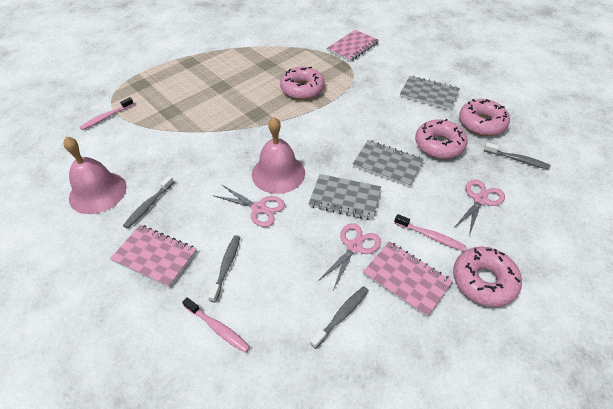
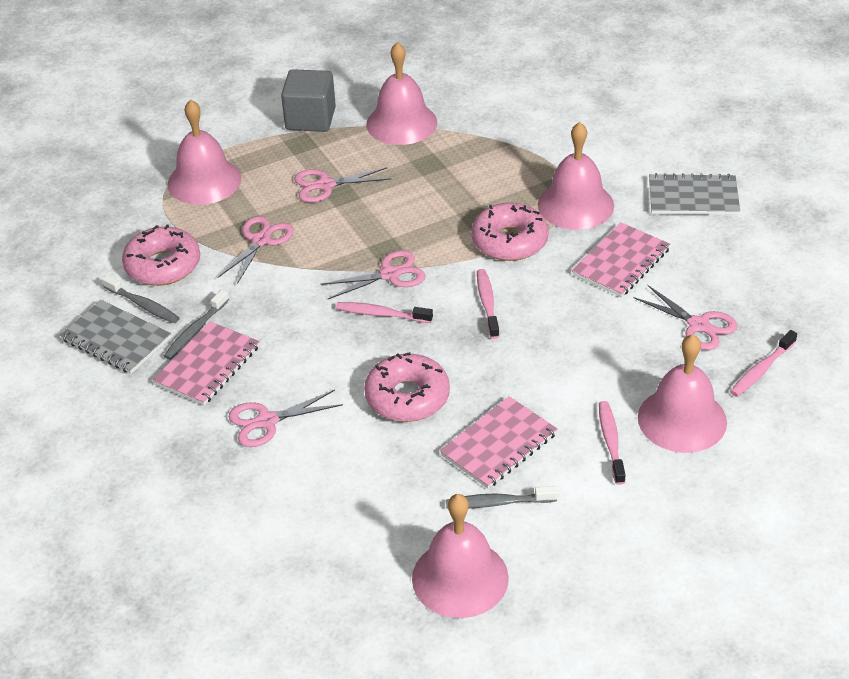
grey cube: 0 -> 1
grey notebook: 3 -> 2
grey toothbrush: 4 -> 3
pink bell: 2 -> 5
pink donut: 4 -> 3
pink scissors: 3 -> 5
pink toothbrush: 3 -> 4

